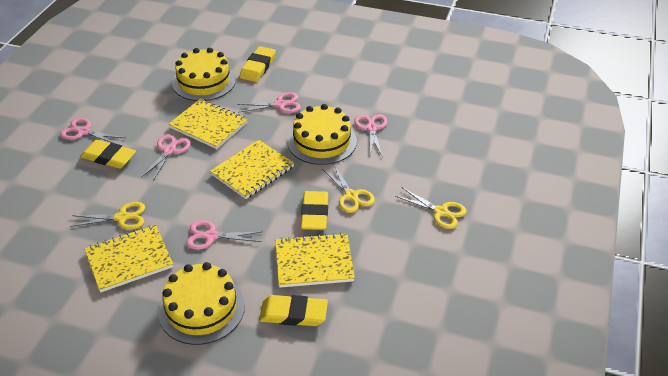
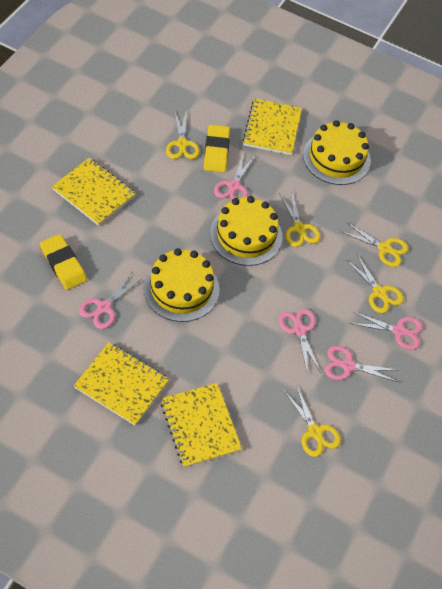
yellow eraser: 4 -> 2
yellow scissors: 3 -> 5

